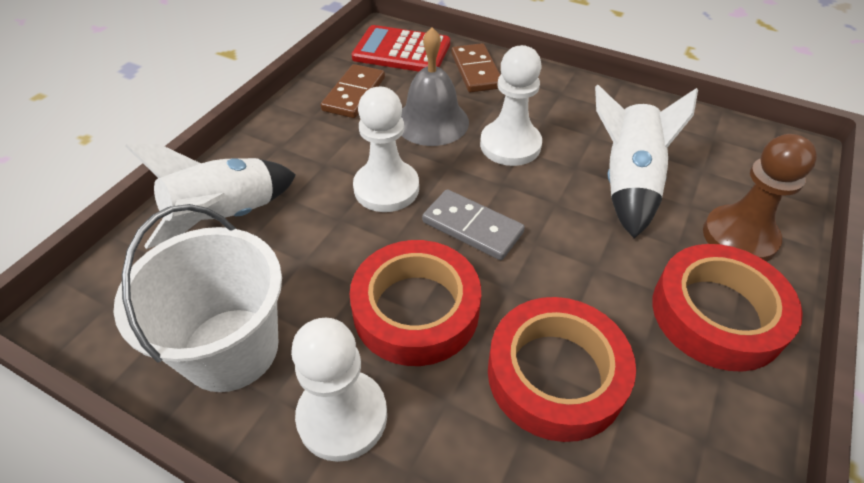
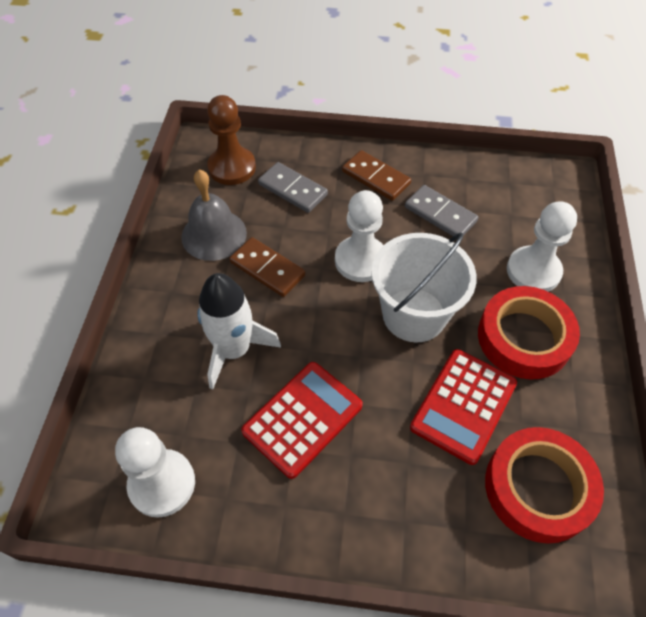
grey domino: 1 -> 2
red calculator: 1 -> 2
red tape: 3 -> 2
white rocket: 2 -> 1

